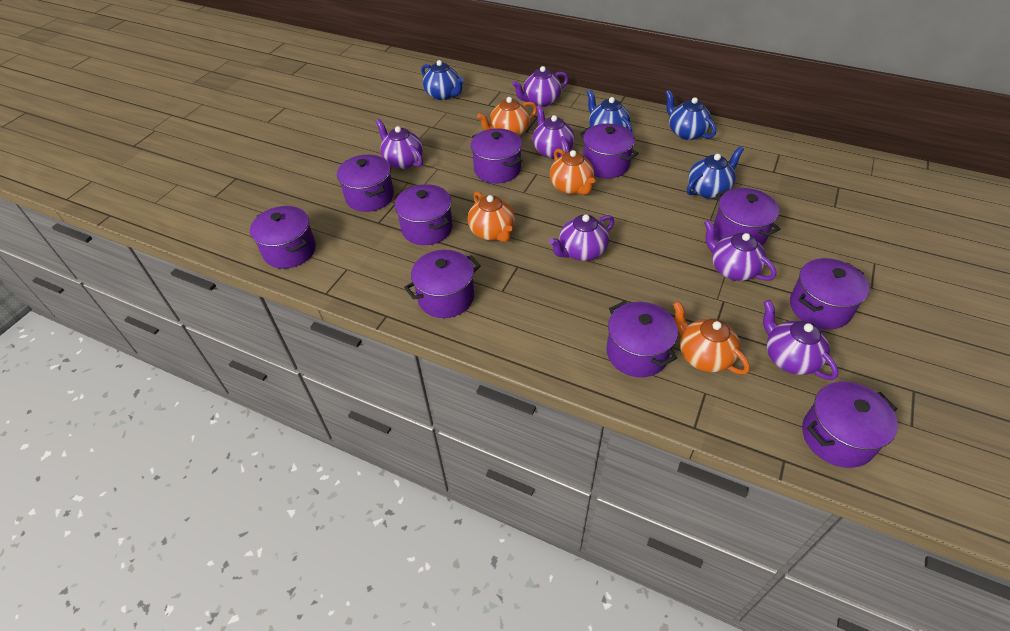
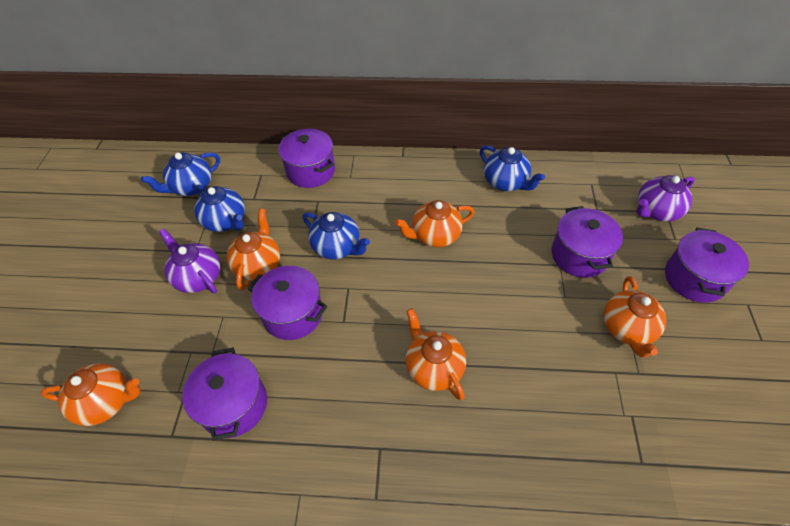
orange teapot: 4 -> 5
purple pot: 10 -> 5
purple teapot: 6 -> 2

